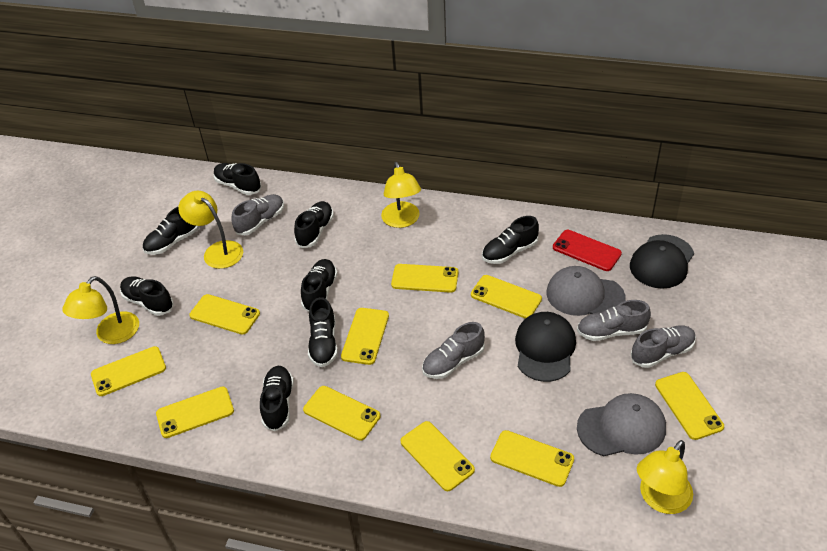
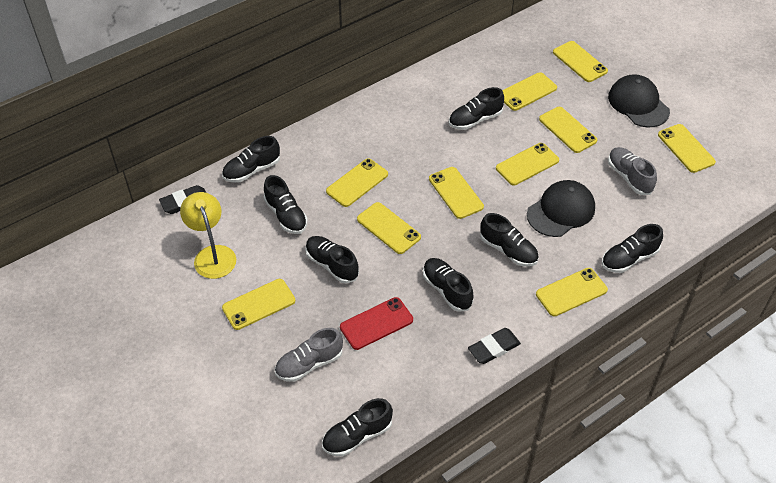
black eraser: 0 -> 2
grey cap: 2 -> 0
grey shoe: 4 -> 2
yellow lamp: 4 -> 1

